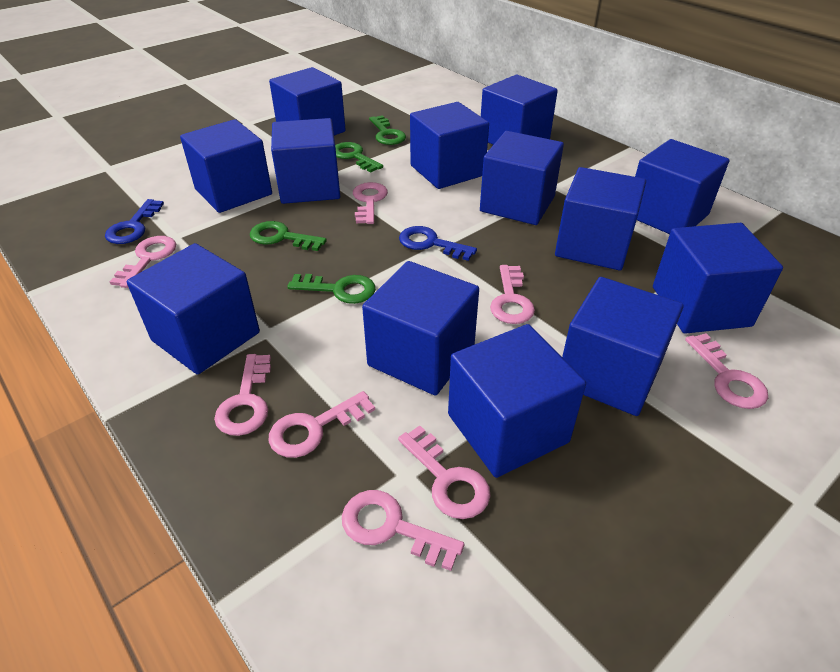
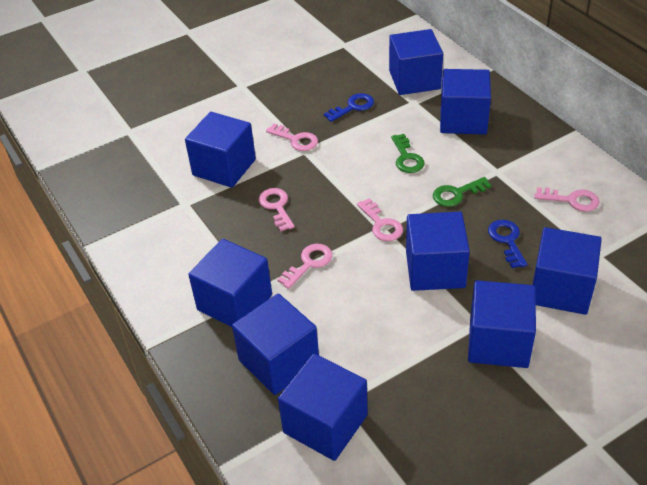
blue cube: 13 -> 9
green key: 4 -> 2
pink key: 8 -> 5

